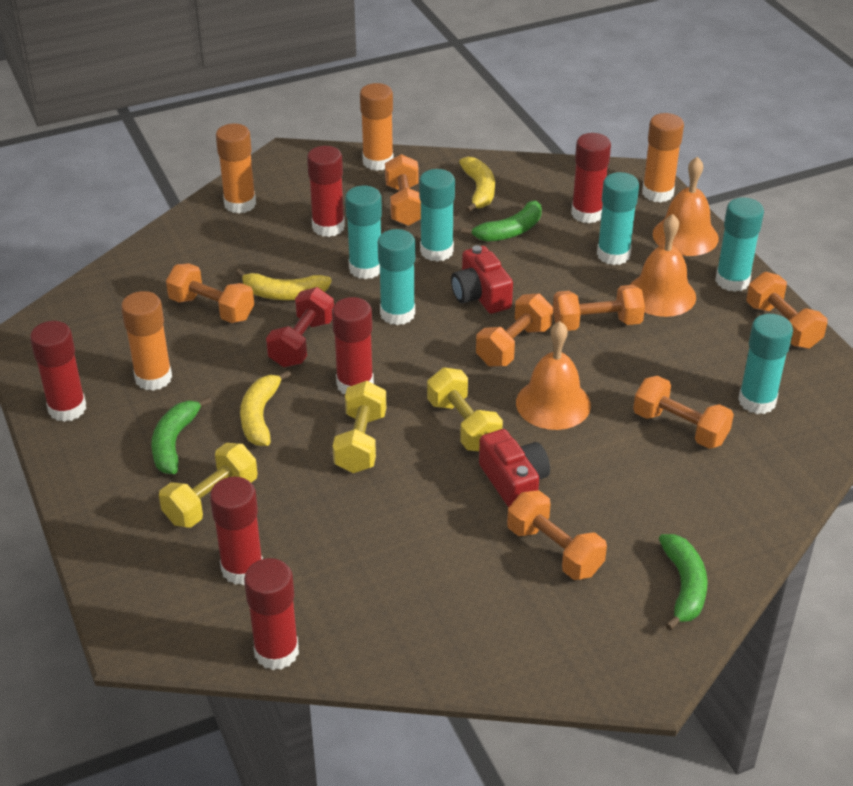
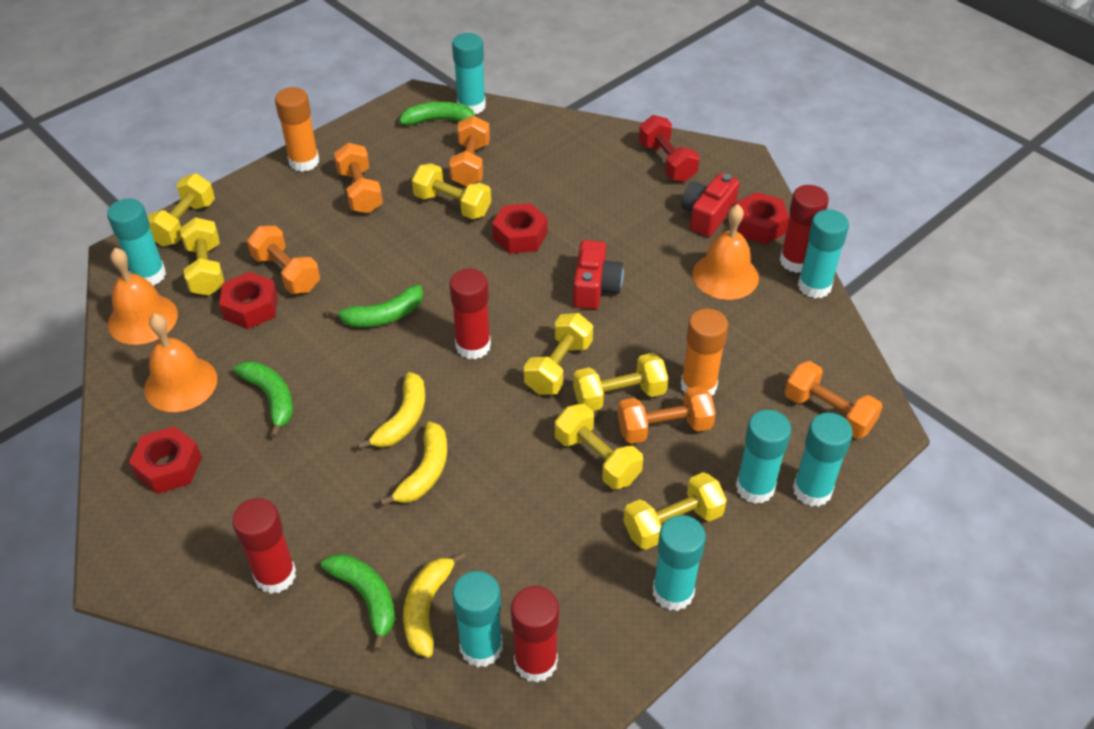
green banana: 3 -> 4
orange dumbbell: 7 -> 5
orange glue stick: 4 -> 2
red glue stick: 6 -> 4
red nut: 0 -> 4
turquoise glue stick: 6 -> 7
yellow dumbbell: 3 -> 7

